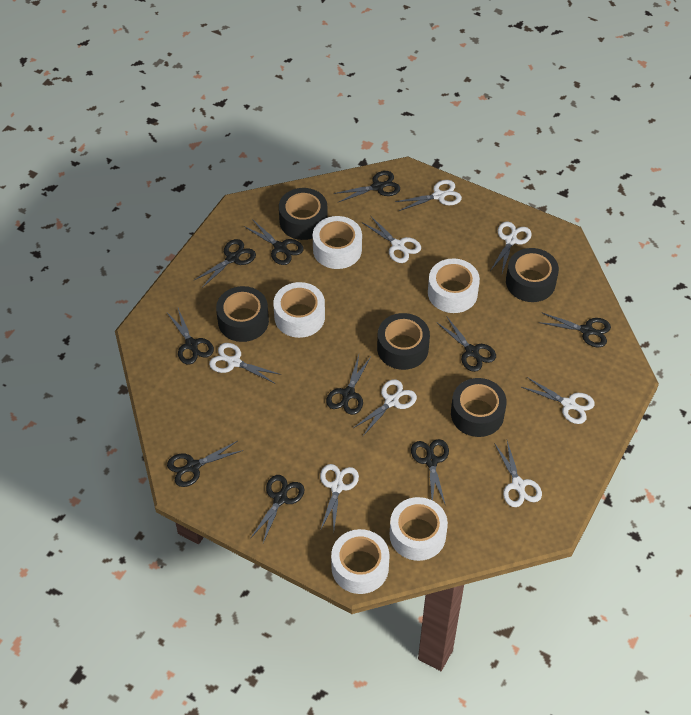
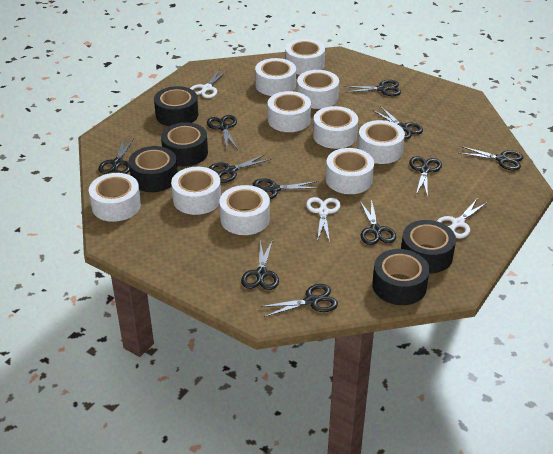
black scissors: 10 -> 11
white scissors: 8 -> 3
white tape: 5 -> 10

